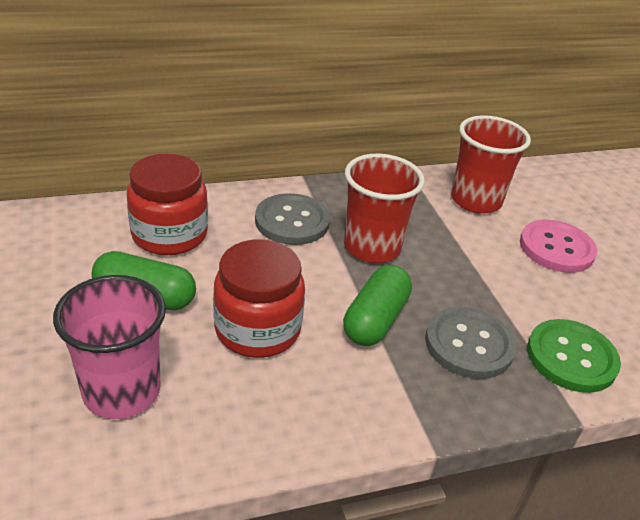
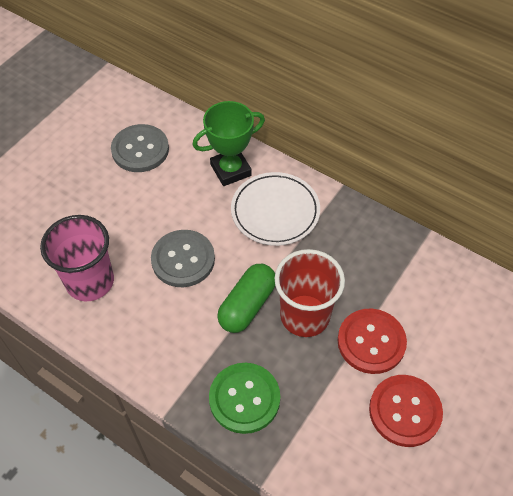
green capsule: 2 -> 1
green trophy: 0 -> 1
pink button: 1 -> 0
red button: 0 -> 2
red cup: 2 -> 1
red jar: 2 -> 0
white plate: 0 -> 1

